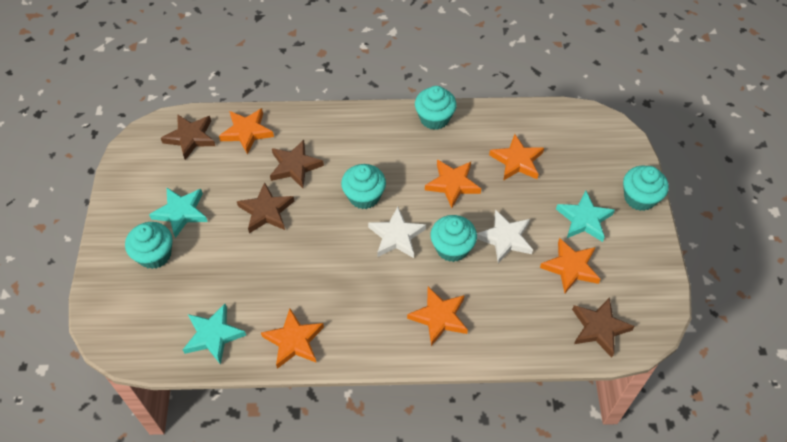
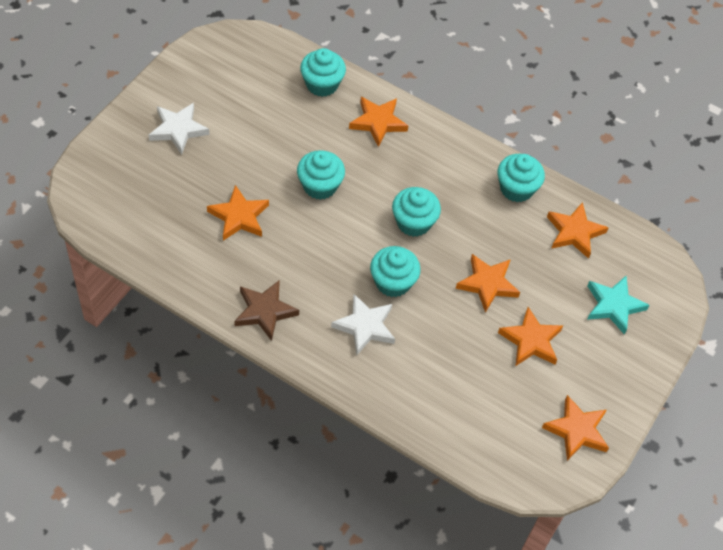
brown star: 4 -> 1
turquoise star: 3 -> 1

